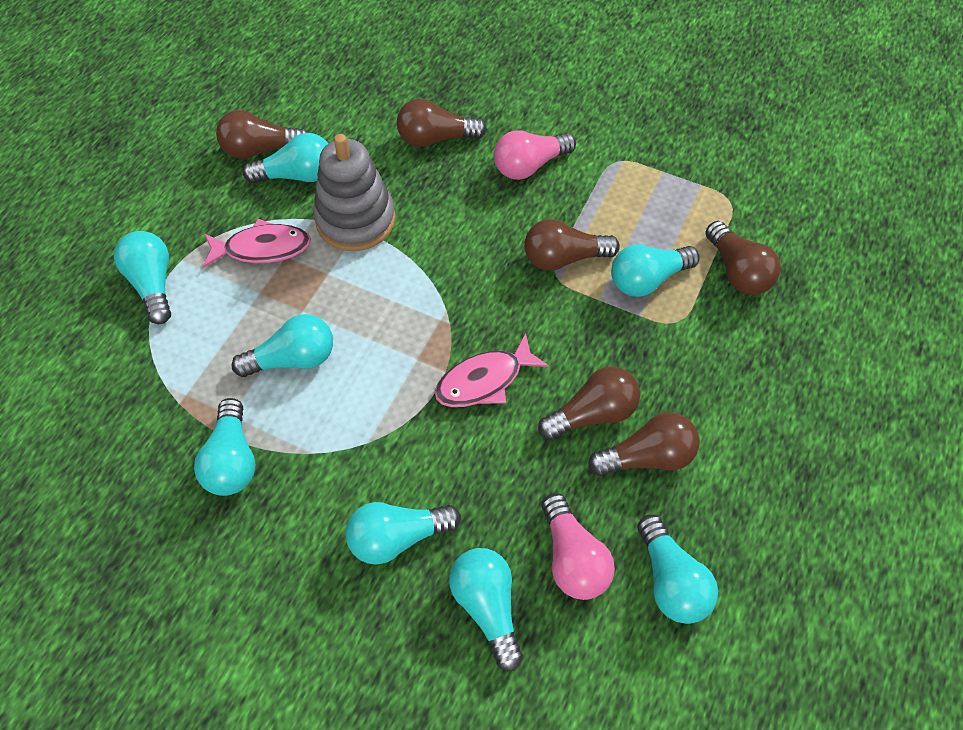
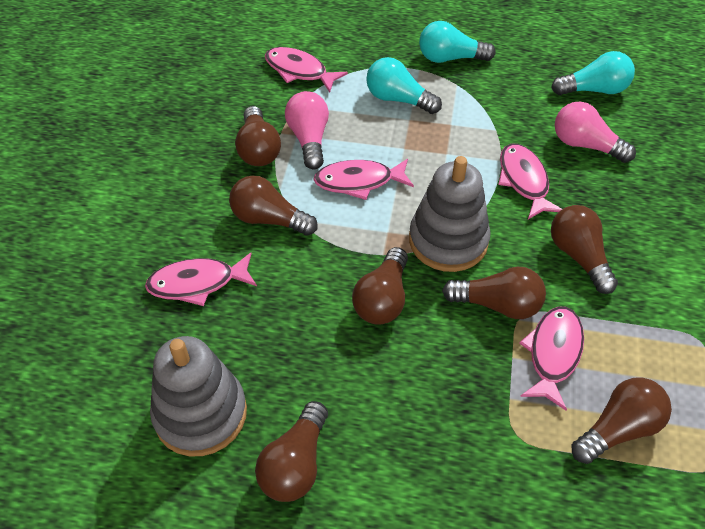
brown light bulb: 6 -> 7
grey stacking toy: 1 -> 2
pink fish: 2 -> 5
turquoise light bulb: 8 -> 3

